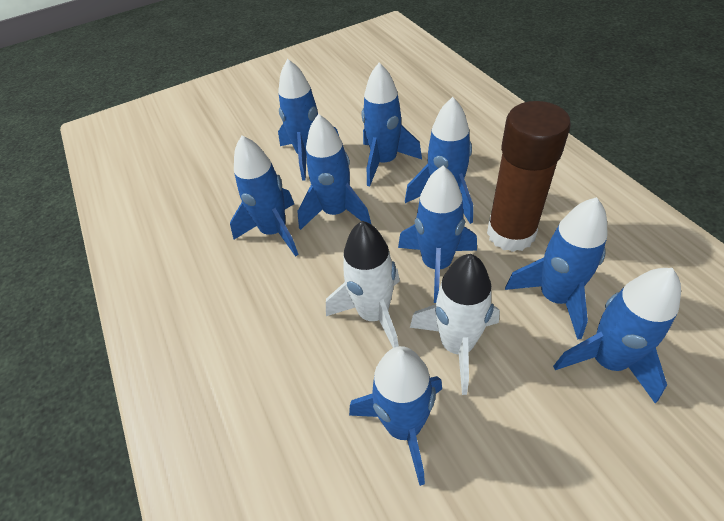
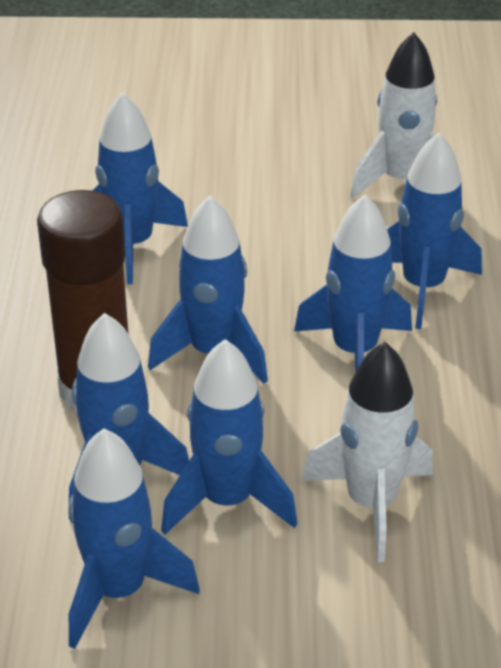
blue rocket: 9 -> 7

